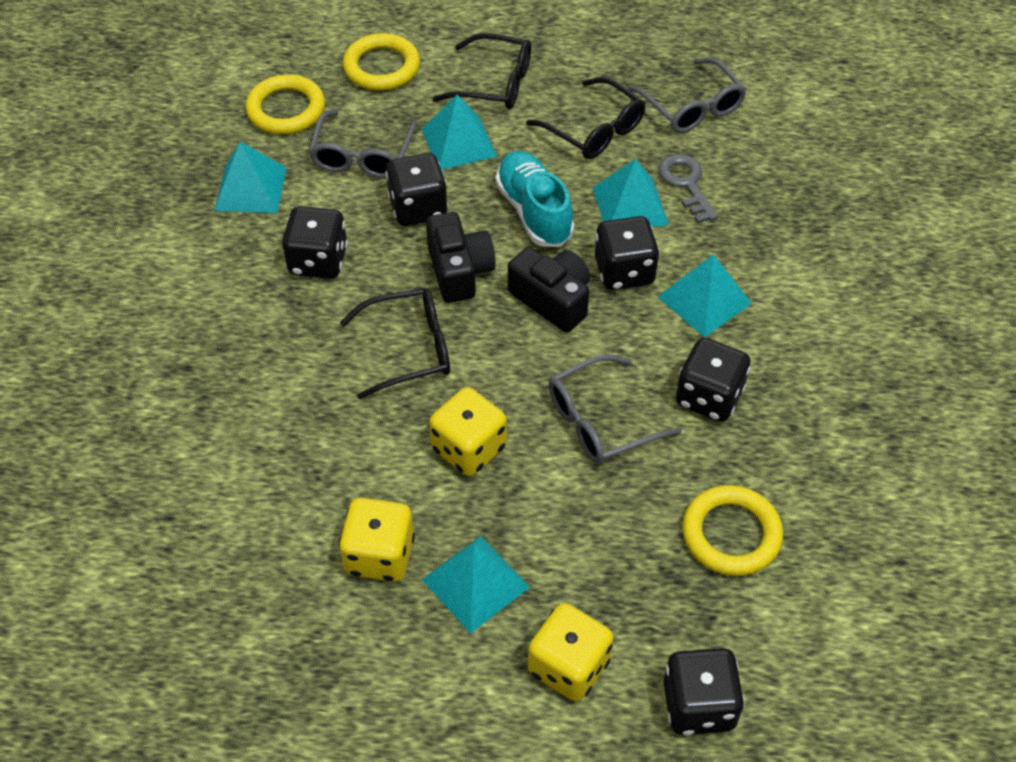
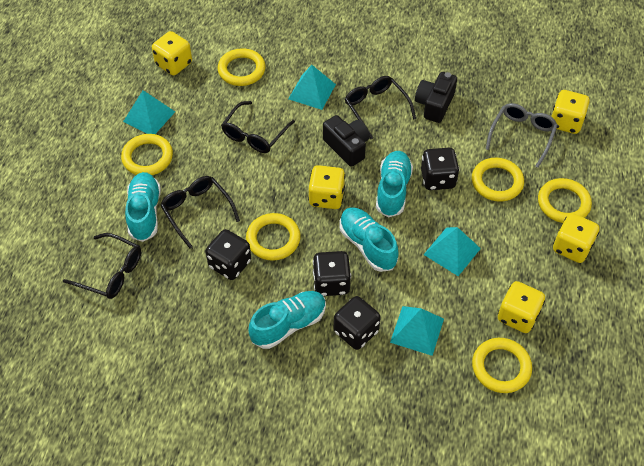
black dice: 5 -> 4
black glasses: 3 -> 4
grey glasses: 3 -> 1
grey key: 1 -> 0
turquoise pyramid: 5 -> 4
turquoise shoe: 1 -> 4
yellow dice: 3 -> 5
yellow ring: 3 -> 6

